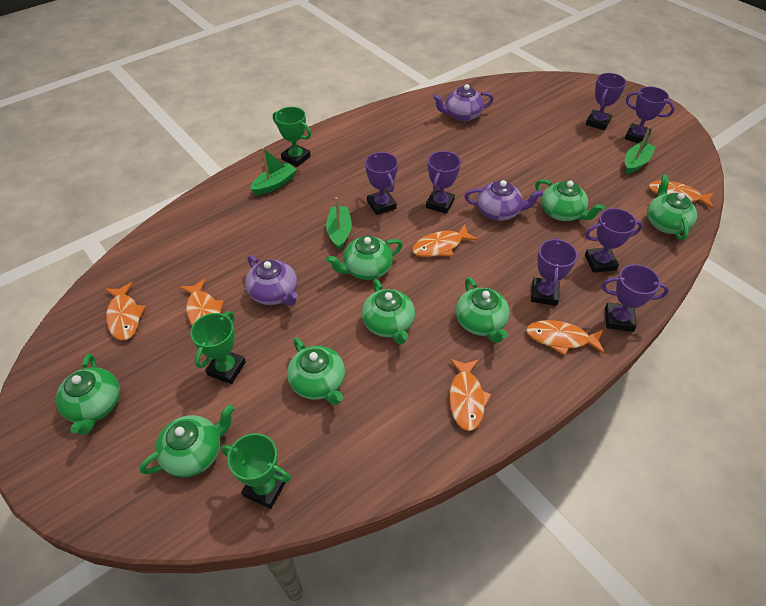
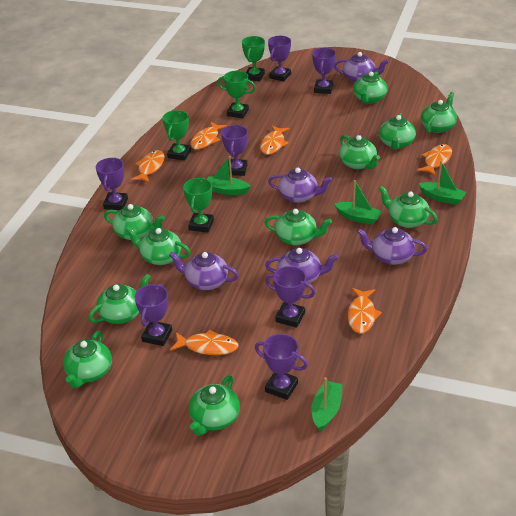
green boat: 3 -> 4
green teapot: 8 -> 11
green trophy: 3 -> 4
purple teapot: 3 -> 5

